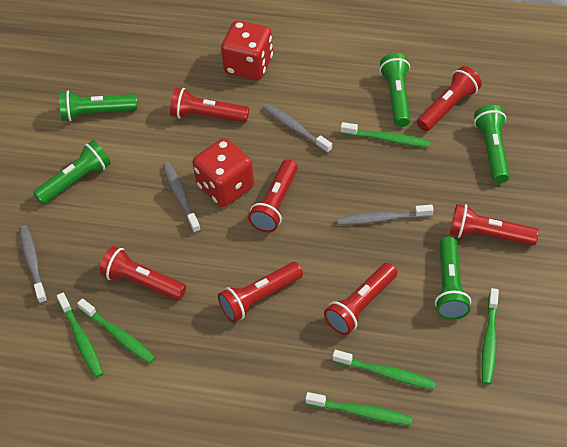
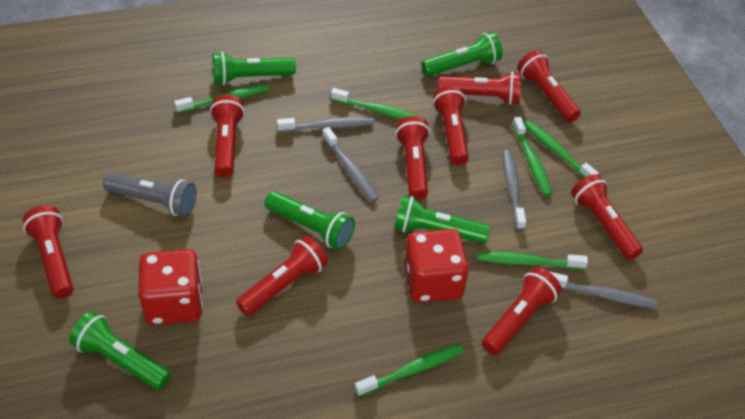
grey flashlight: 0 -> 1
red flashlight: 7 -> 9

